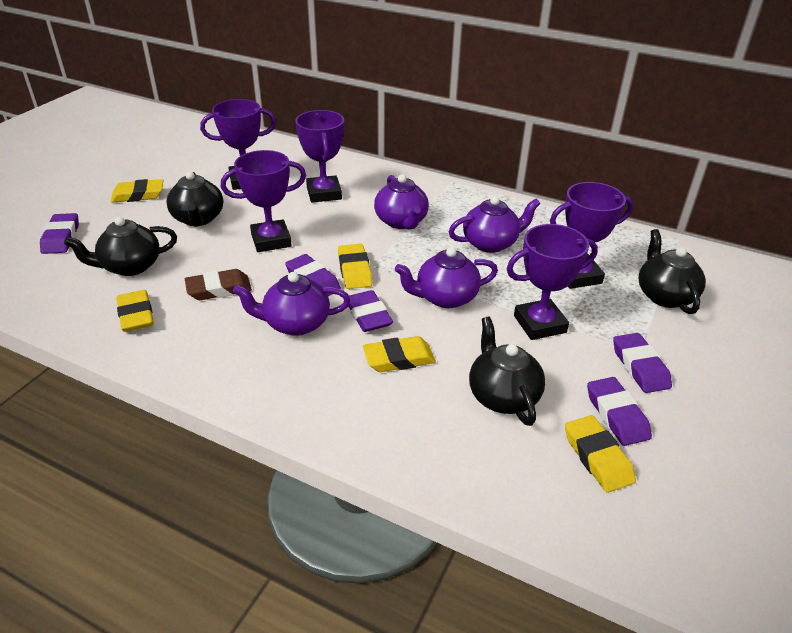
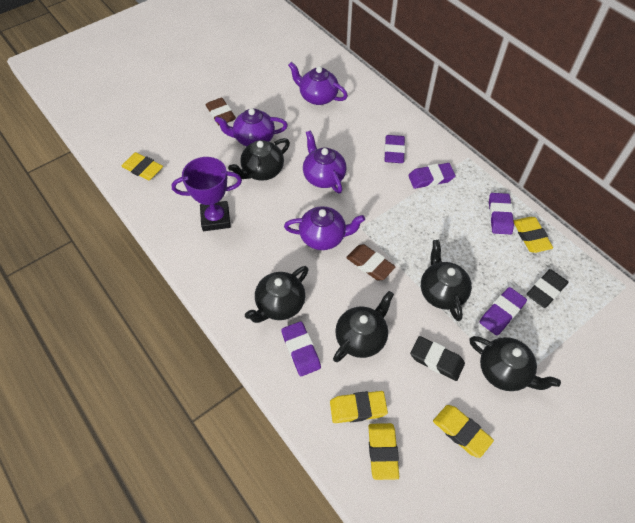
black eraser: 0 -> 2
black teapot: 4 -> 5
brown eraser: 1 -> 2
purple trophy: 5 -> 1

